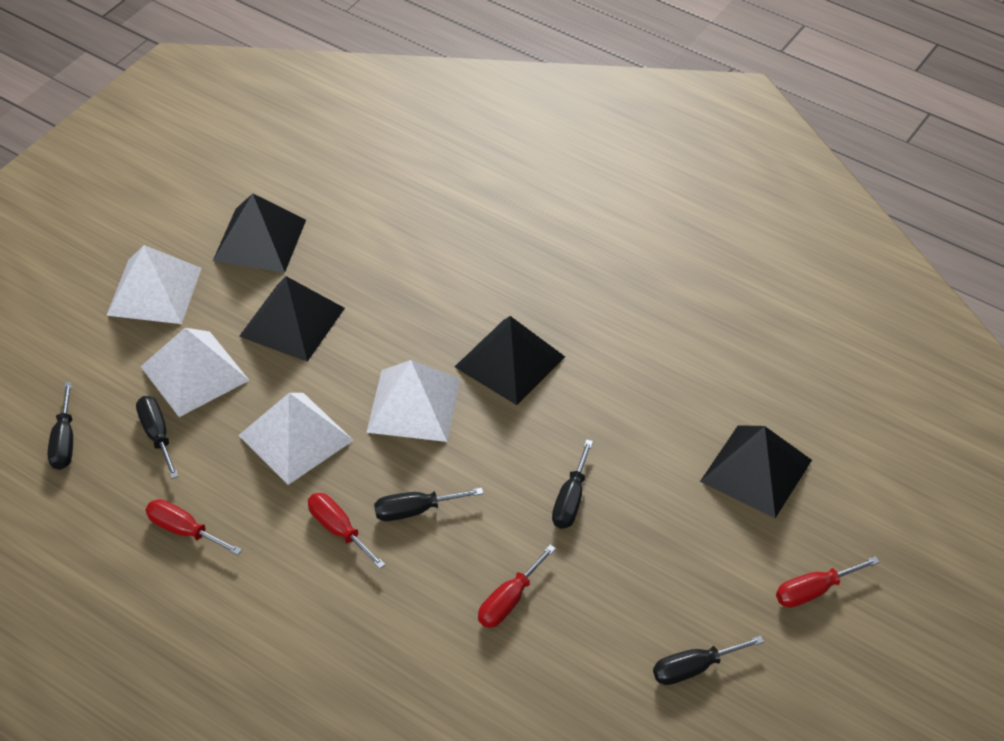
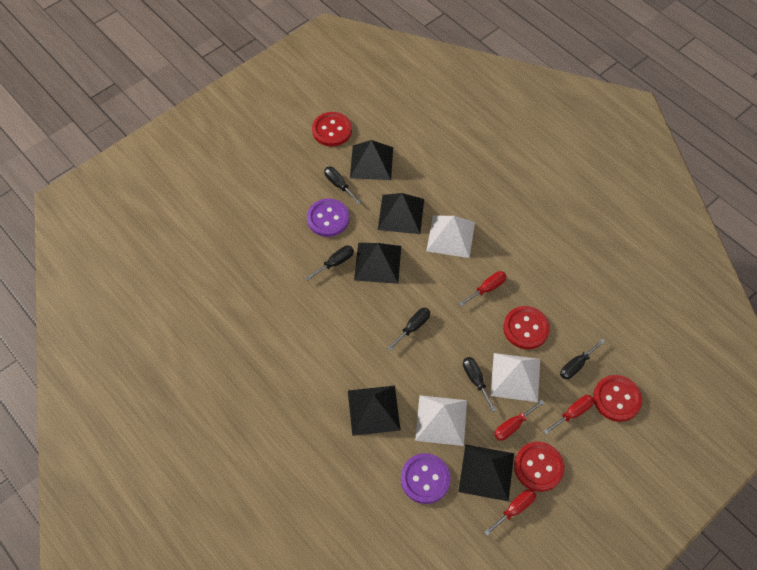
black pyramid: 4 -> 5
purple button: 0 -> 2
red button: 0 -> 4
white pyramid: 4 -> 3

